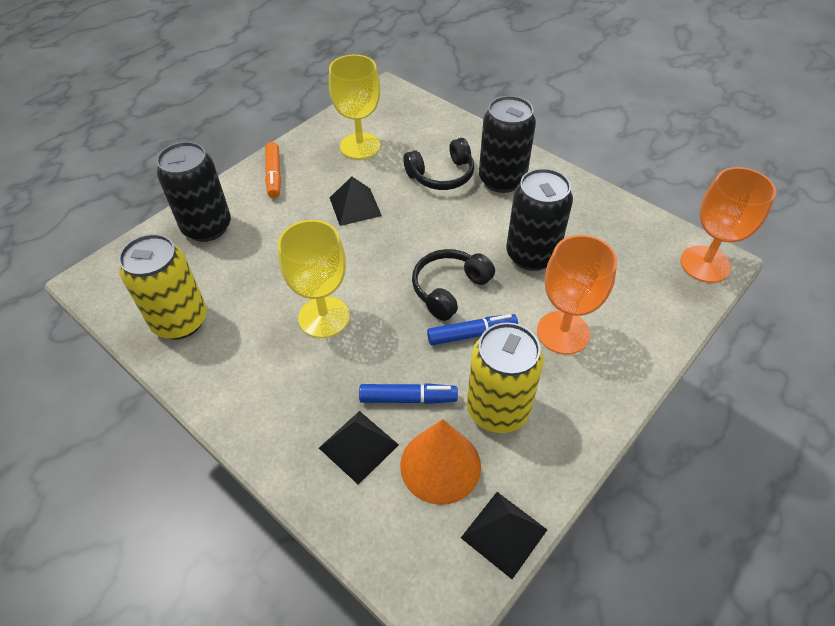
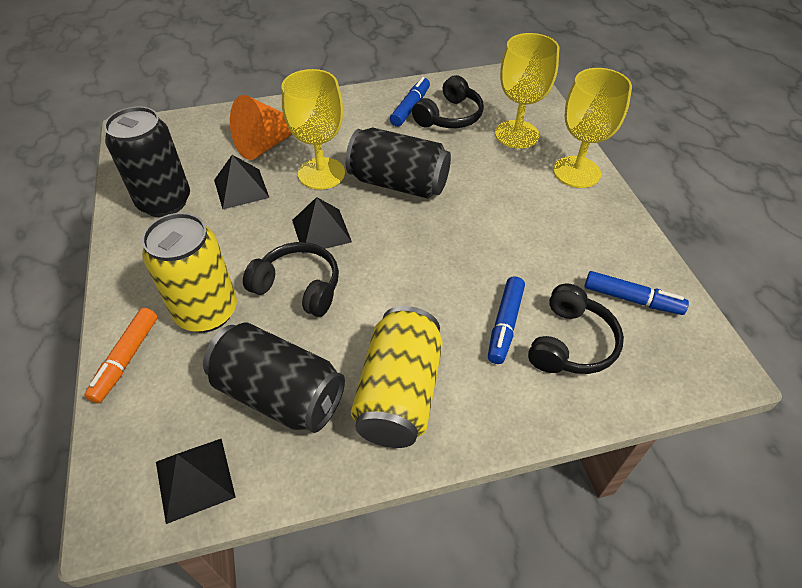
black headphones: 2 -> 3
blue marker: 2 -> 3
orange goblet: 2 -> 0
yellow goblet: 2 -> 3

